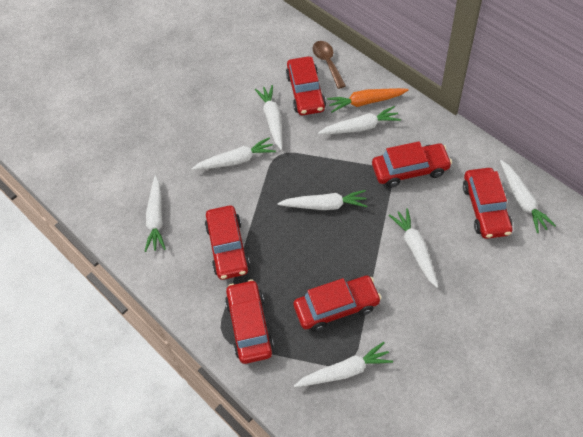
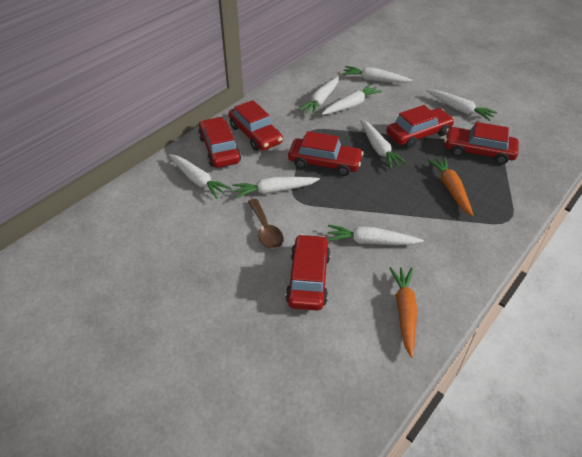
orange carrot: 1 -> 2

